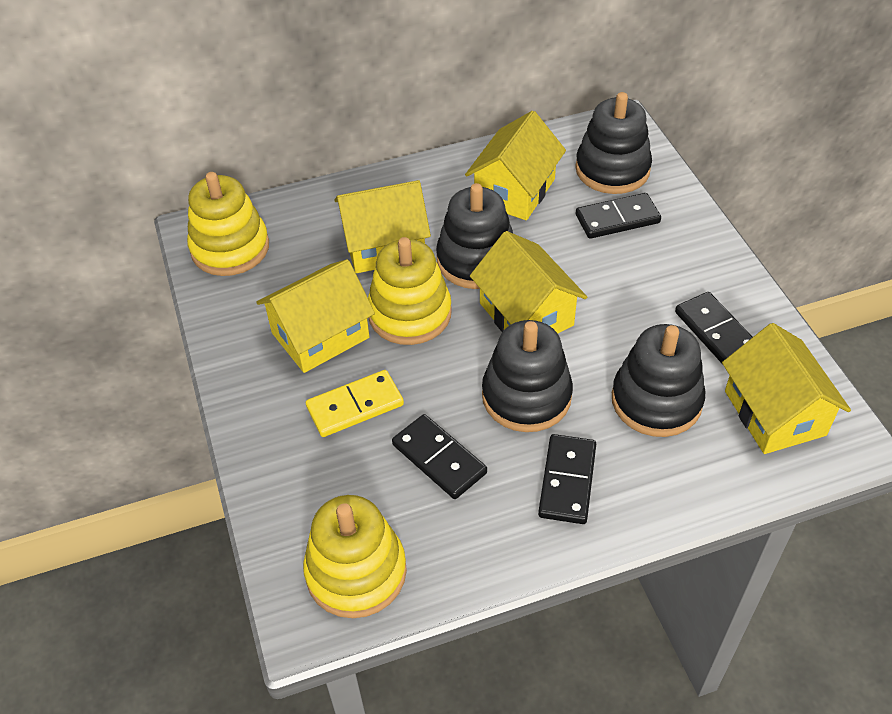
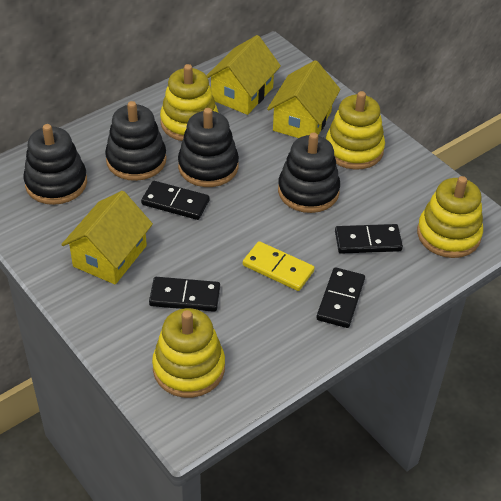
yellow house: 5 -> 3
yellow stacking toy: 3 -> 4

